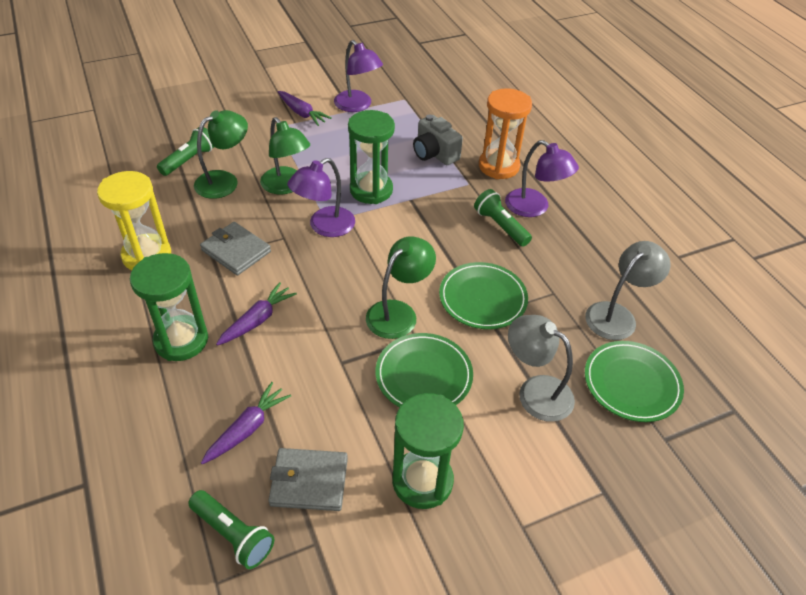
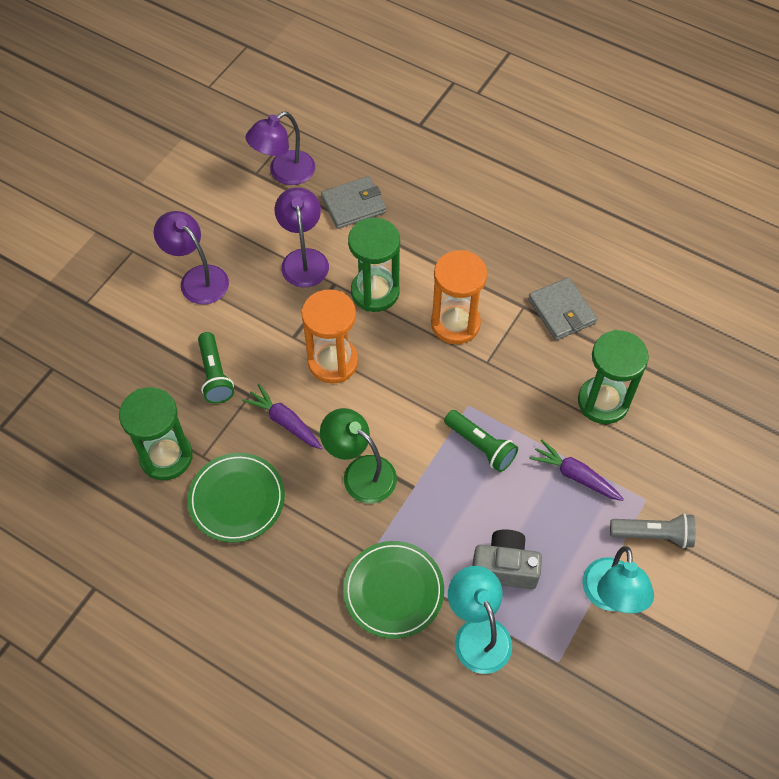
green flashlight: 3 -> 2
green lamp: 3 -> 1
green plate: 3 -> 2
grey flashlight: 0 -> 1
grey lamp: 2 -> 0
orange hourglass: 1 -> 2
purple carrot: 3 -> 2
turquoise lamp: 0 -> 2
yellow hourglass: 1 -> 0

